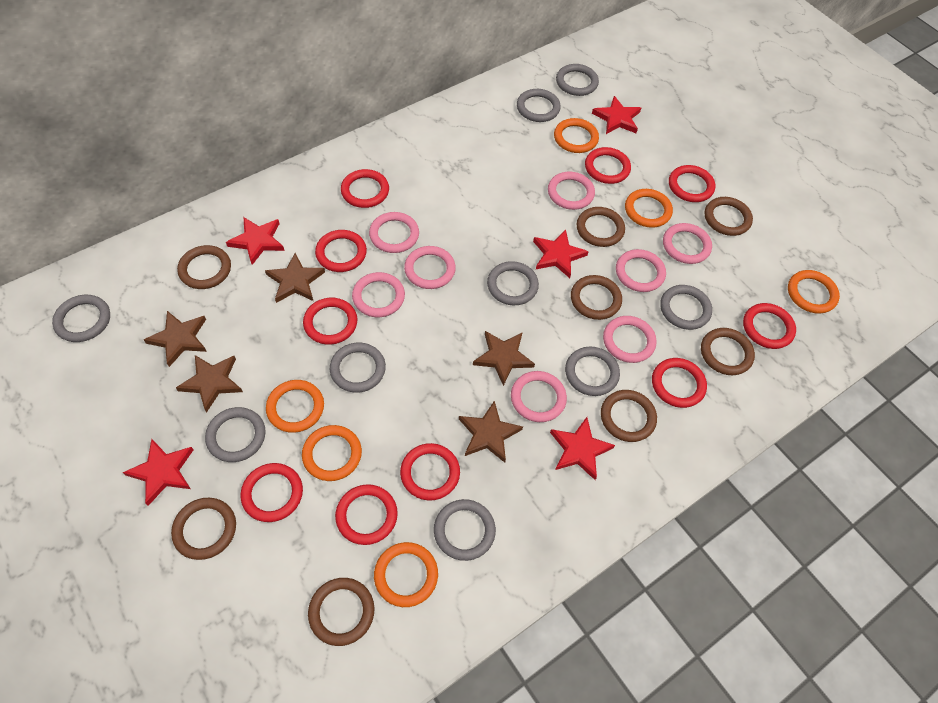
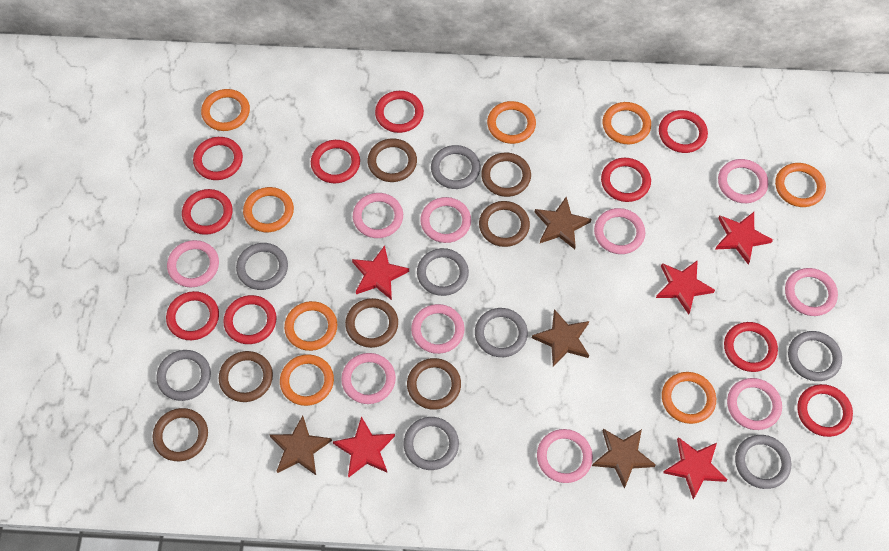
brown ring: 8 -> 7
brown star: 5 -> 4
grey ring: 9 -> 8
orange ring: 6 -> 8
pink ring: 8 -> 10

